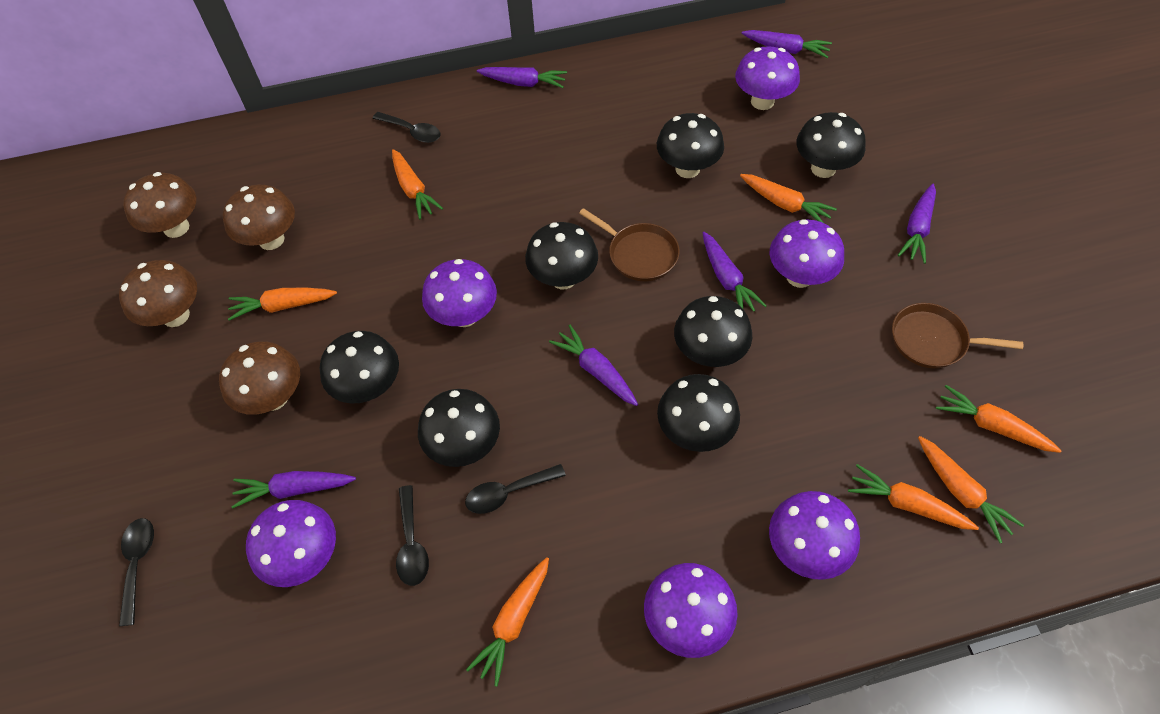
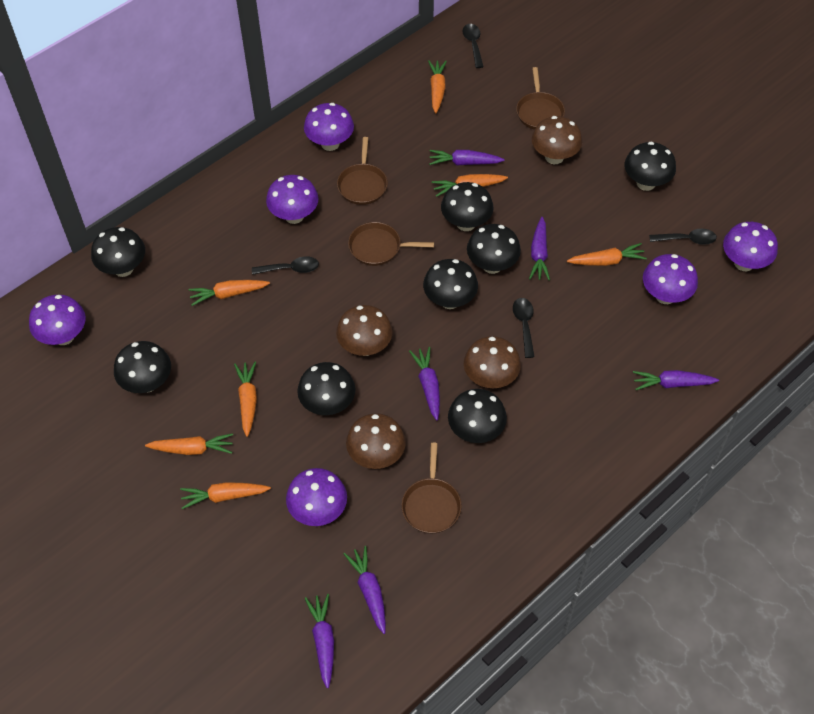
black mushroom: 7 -> 8
brown pan: 2 -> 4

